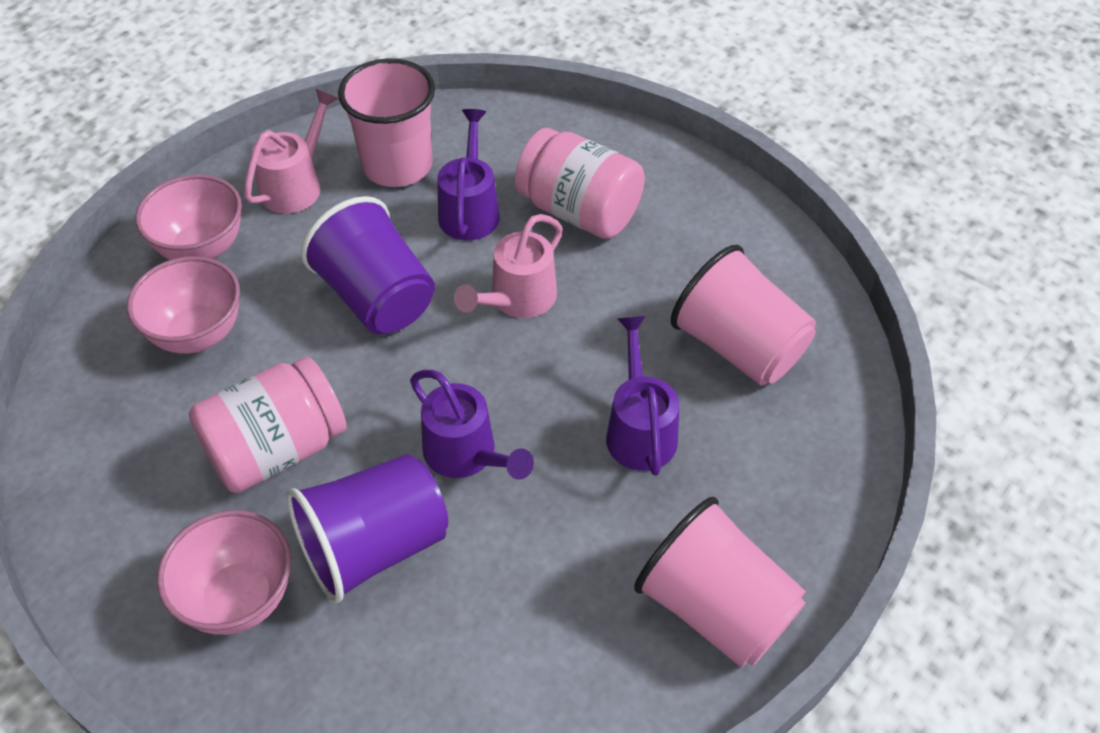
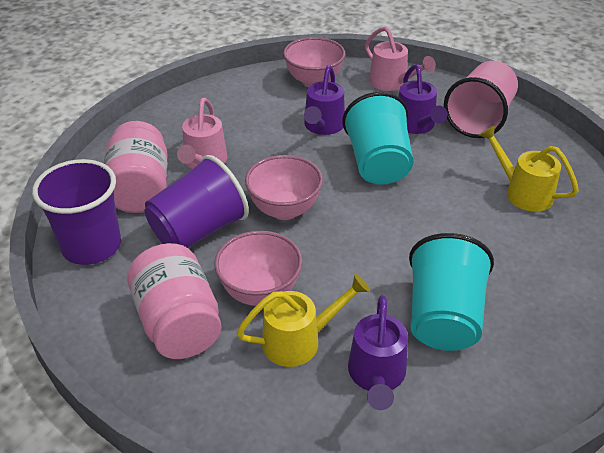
pink cup: 3 -> 1
turquoise cup: 0 -> 2
yellow watering can: 0 -> 2

